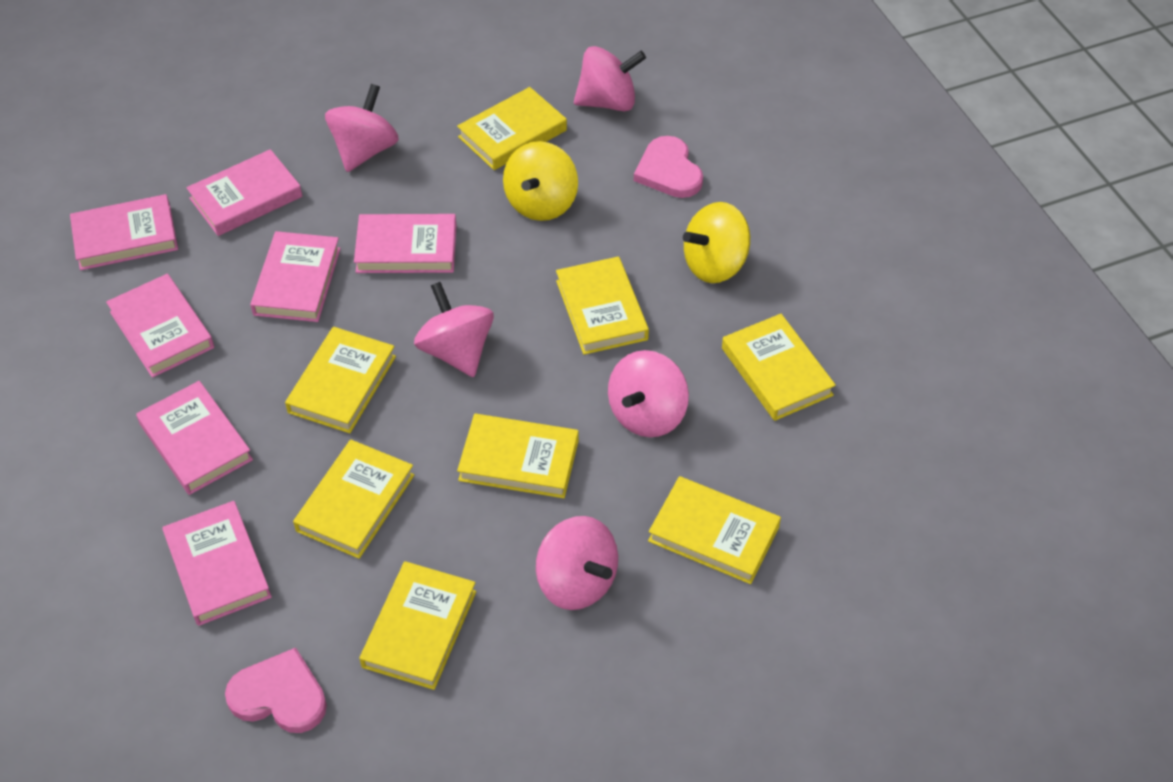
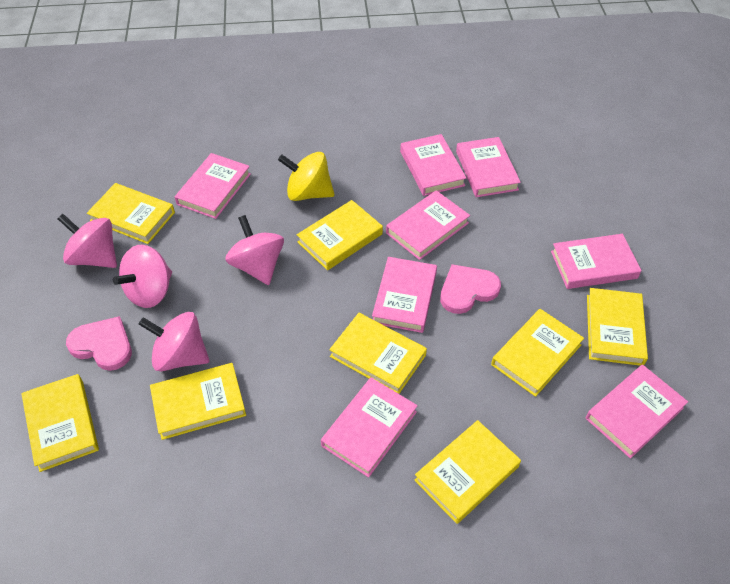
pink book: 7 -> 8
pink spinning top: 5 -> 4
yellow spinning top: 2 -> 1

